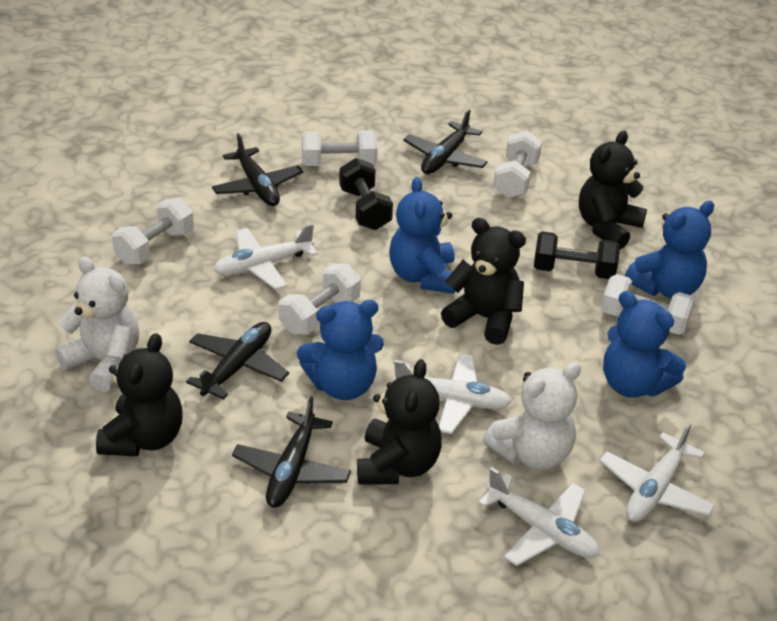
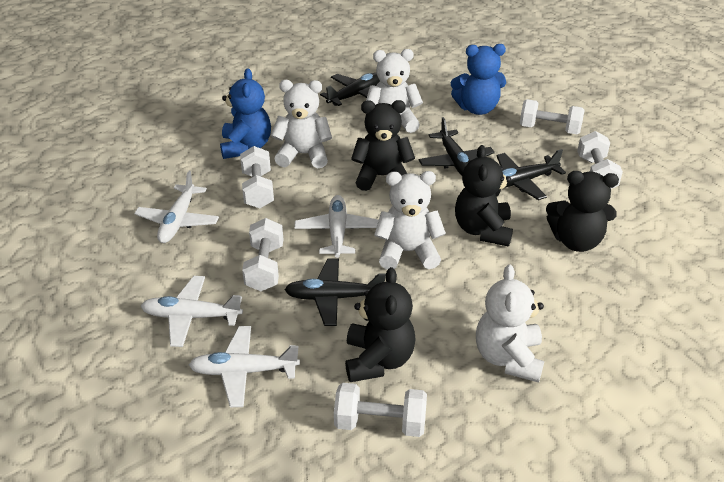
black dumbbell: 2 -> 0
blue teddy bear: 4 -> 2
white teddy bear: 2 -> 4

